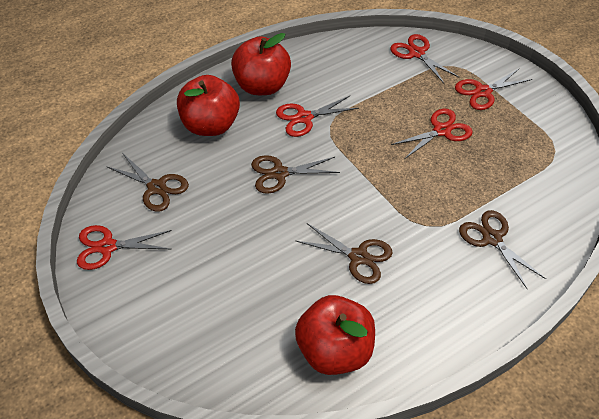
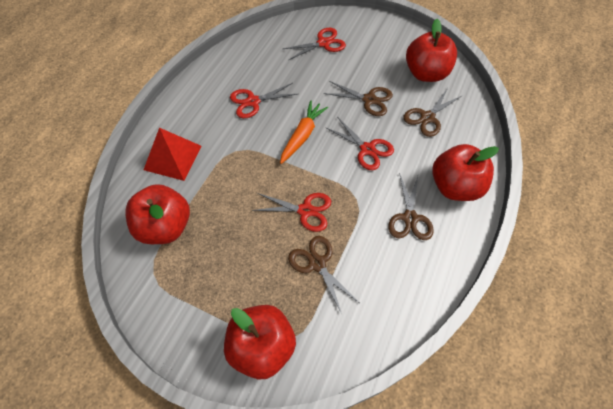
orange carrot: 0 -> 1
red apple: 3 -> 4
red pyramid: 0 -> 1
red scissors: 5 -> 4

